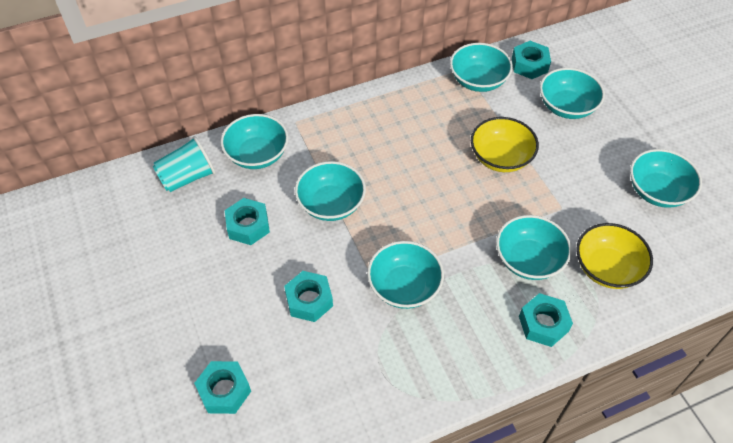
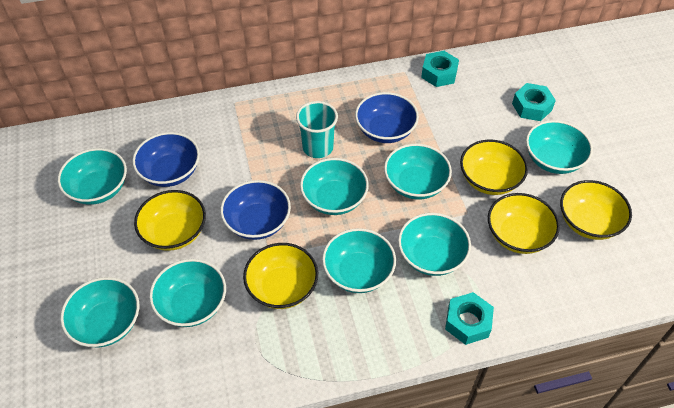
blue bowl: 0 -> 3
turquoise bowl: 7 -> 8
turquoise nut: 5 -> 3
yellow bowl: 2 -> 5

